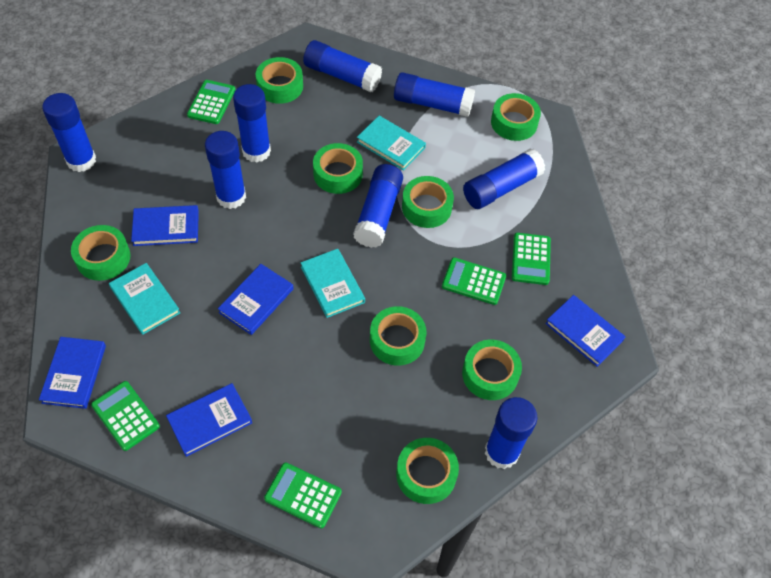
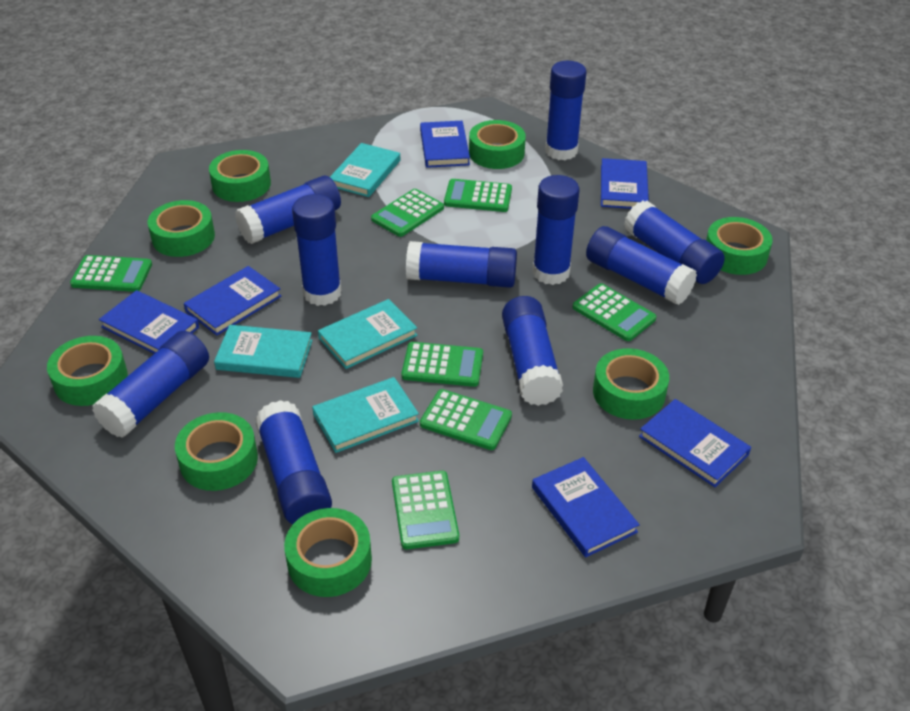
blue book: 5 -> 6
blue glue stick: 8 -> 10
green calculator: 5 -> 7
turquoise book: 3 -> 4

